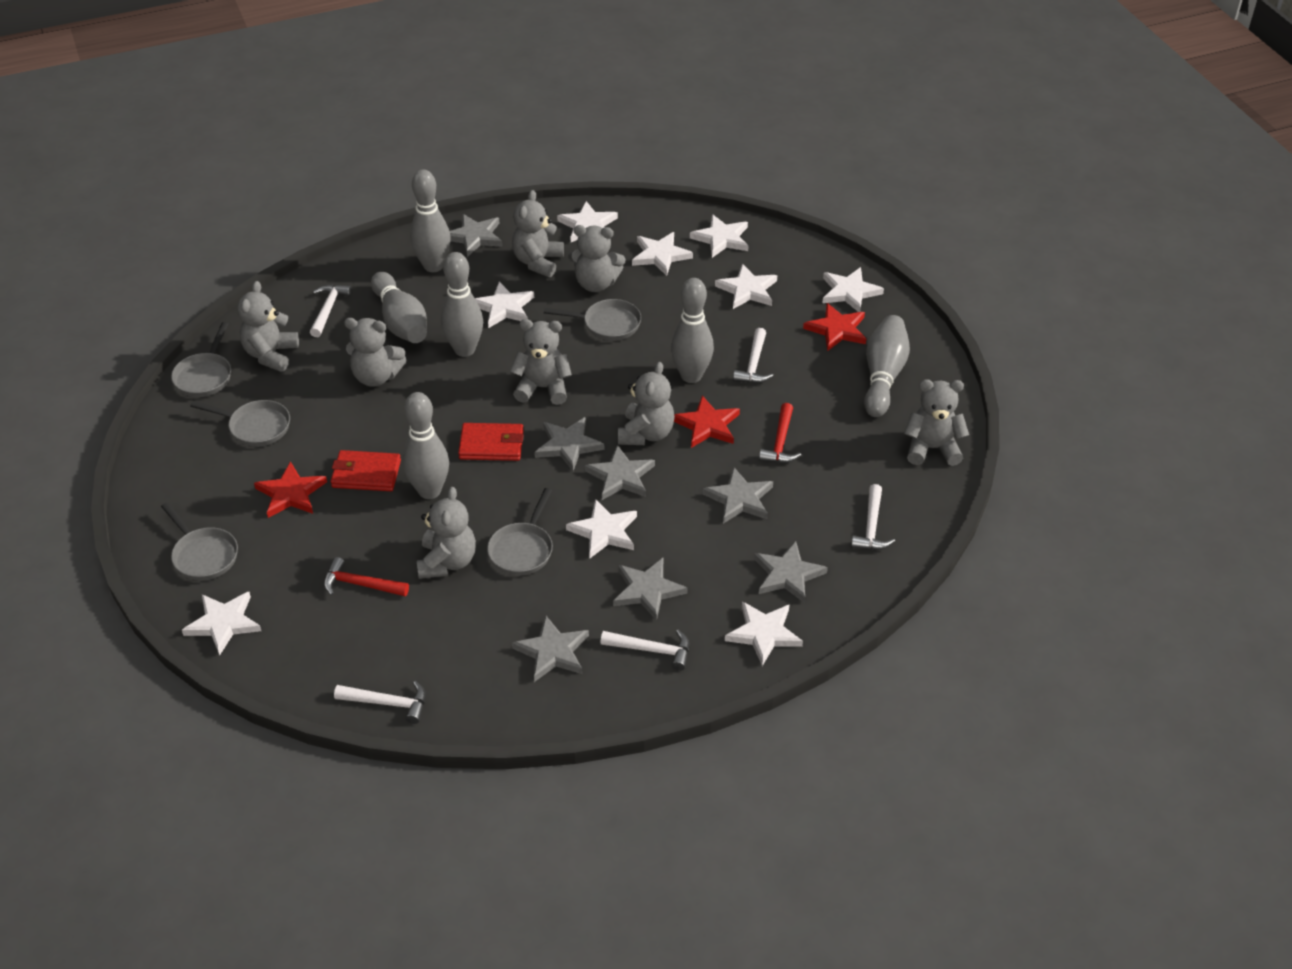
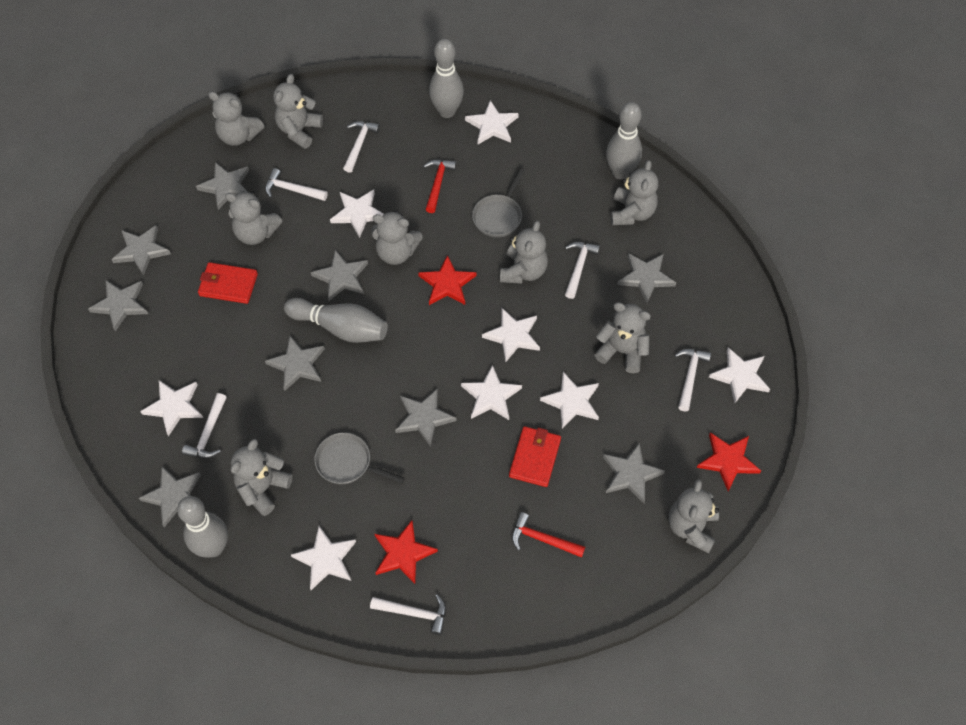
grey bowling pin: 6 -> 4
grey pan: 5 -> 2
grey star: 7 -> 9
grey teddy bear: 8 -> 9
white hammer: 5 -> 6
white star: 9 -> 8

